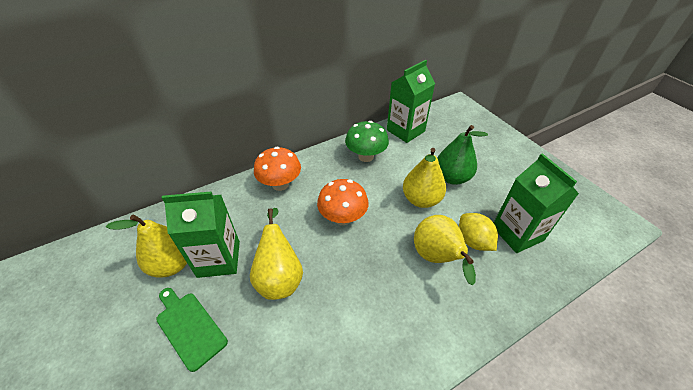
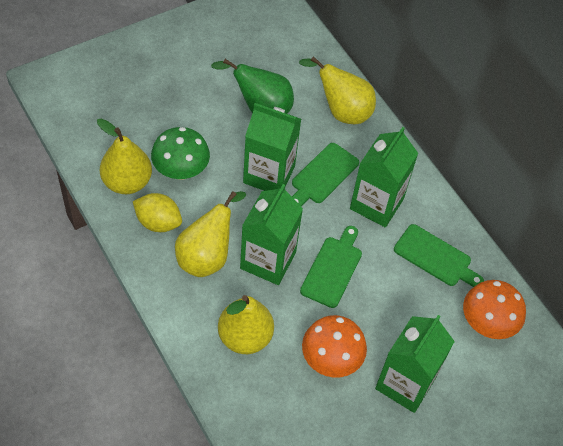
green carton: 3 -> 4
green cutting board: 1 -> 3

